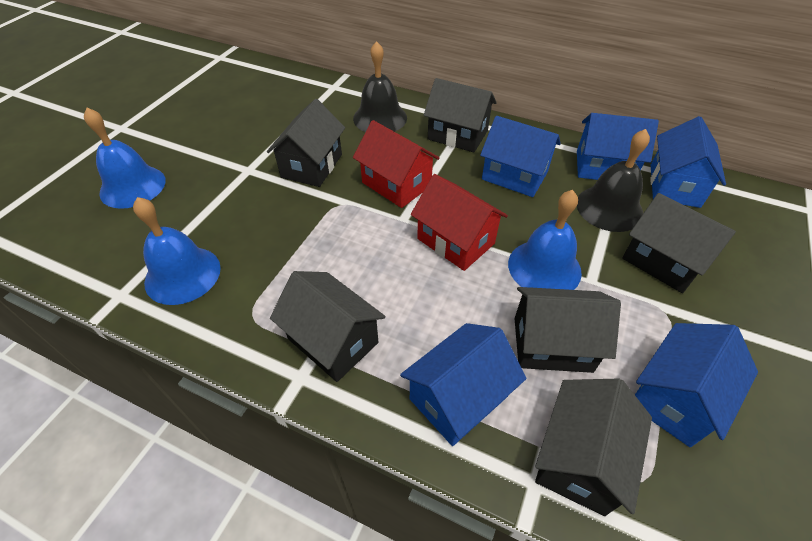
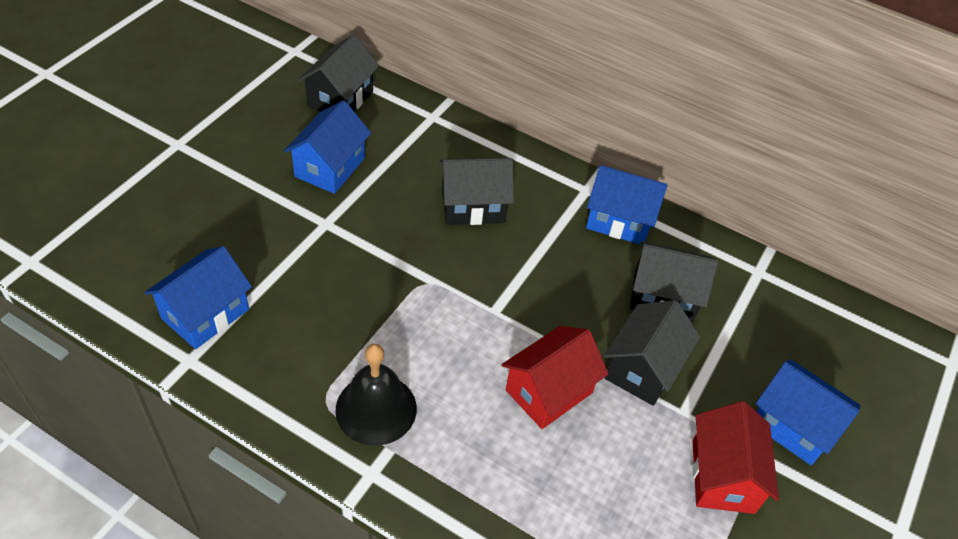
black bell: 2 -> 1
black house: 6 -> 4
blue bell: 3 -> 0
blue house: 5 -> 4

